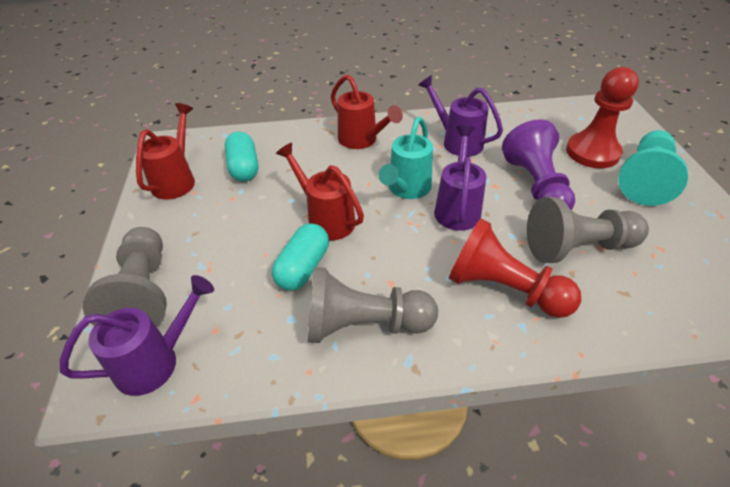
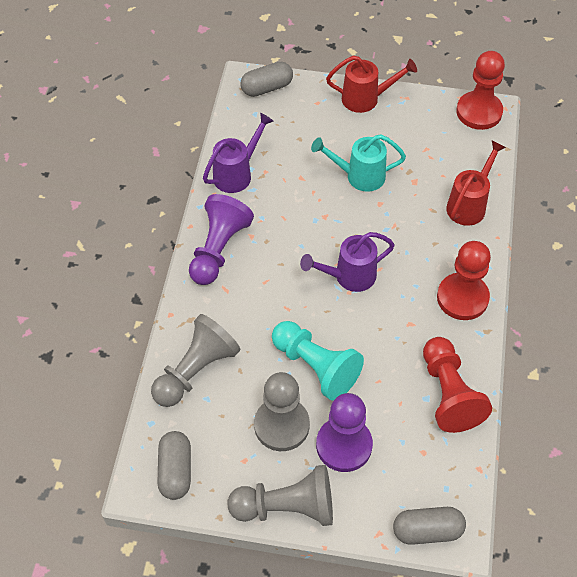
grey capsule: 0 -> 3
purple pawn: 1 -> 2
purple watering can: 3 -> 2
red pawn: 2 -> 3
red watering can: 3 -> 2
turquoise capsule: 2 -> 0

